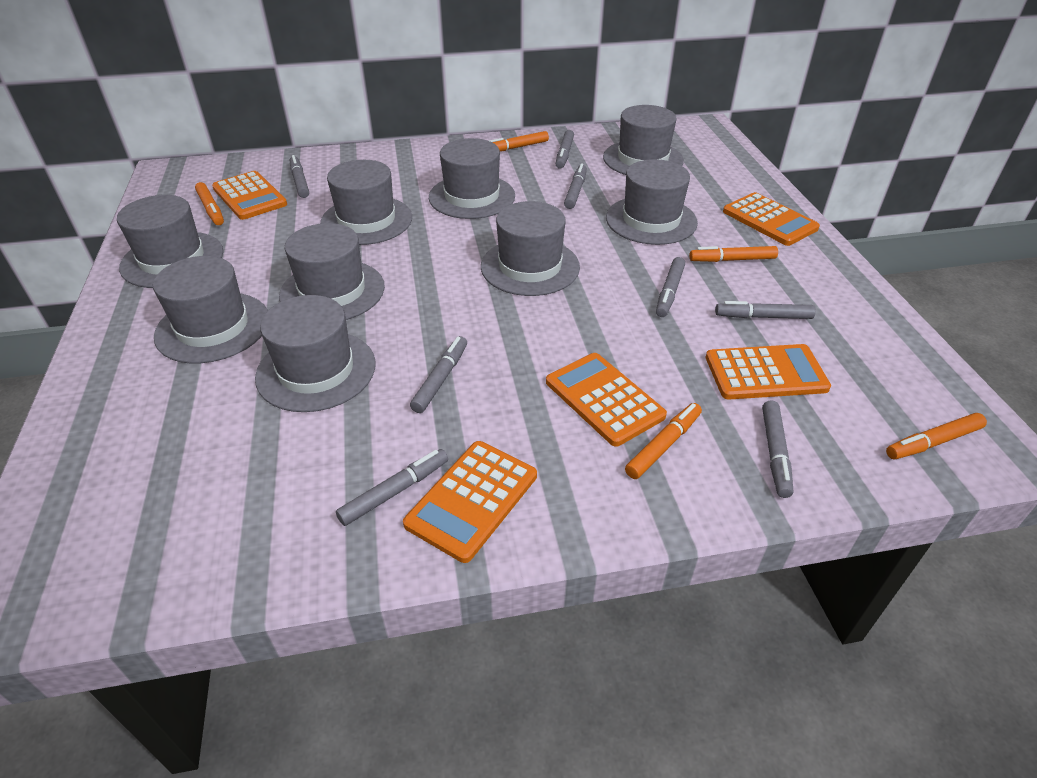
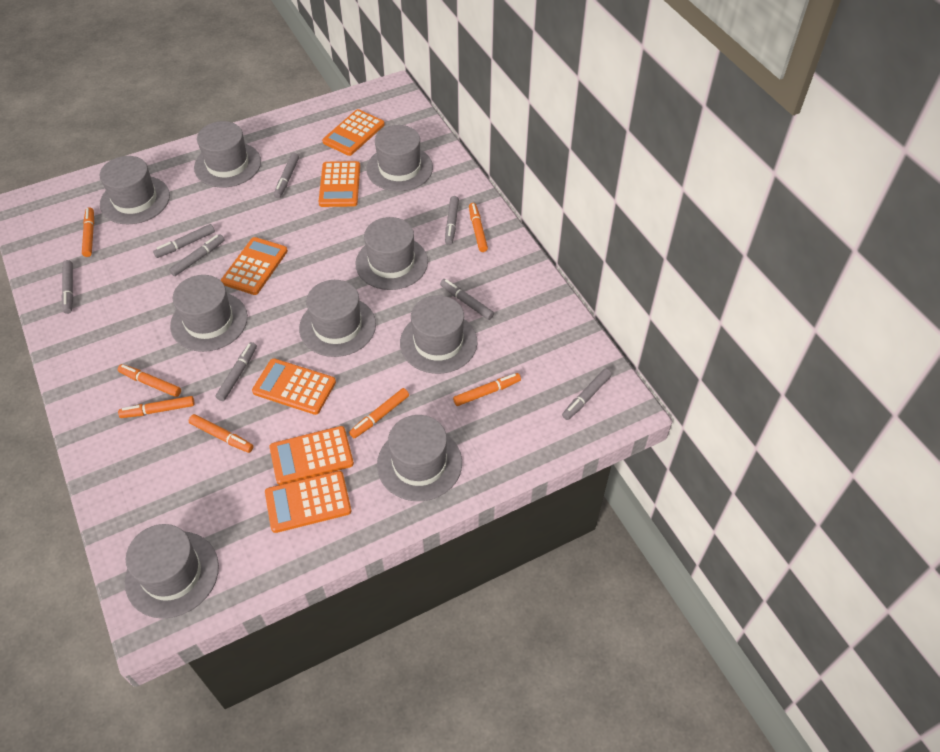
orange calculator: 5 -> 6
orange marker: 5 -> 7

